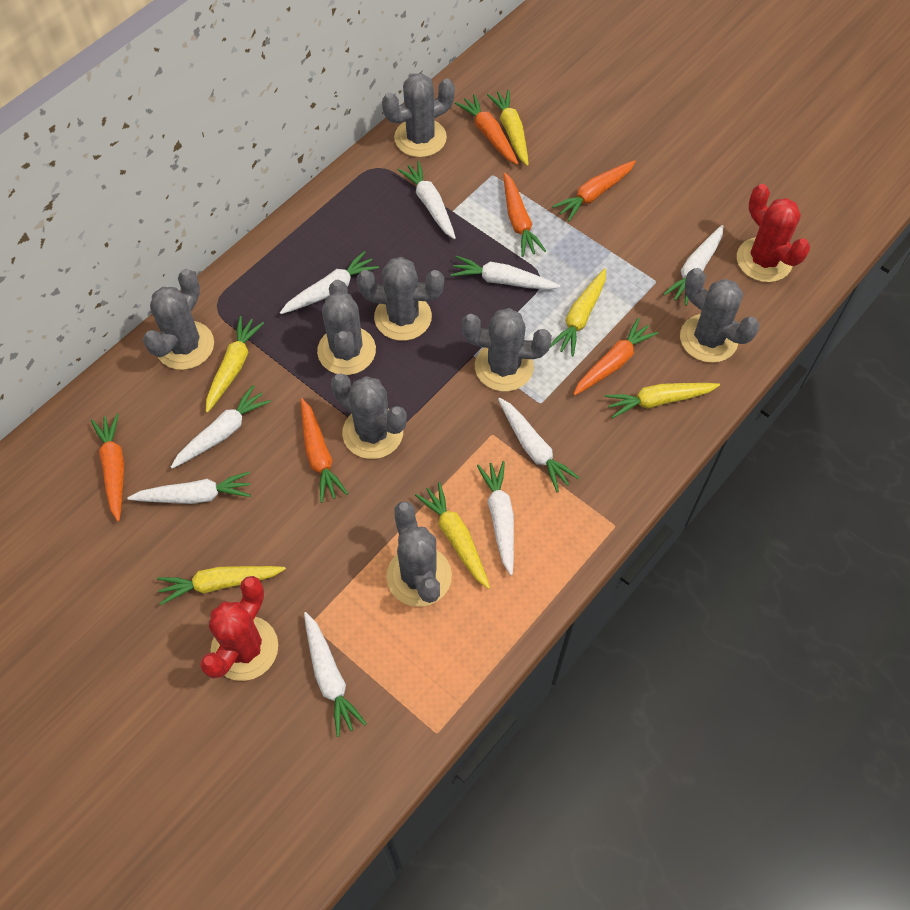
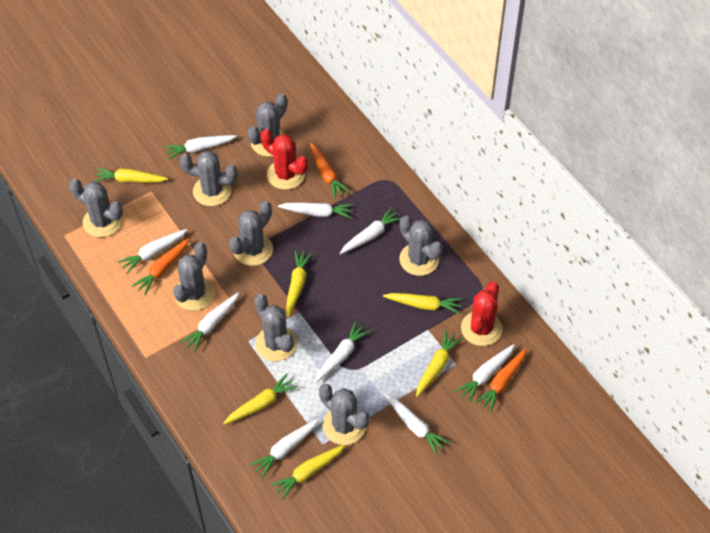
orange carrot: 6 -> 3

